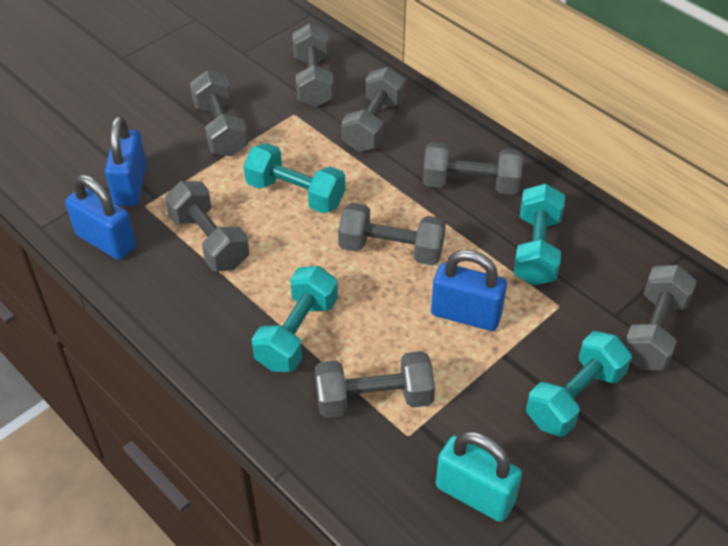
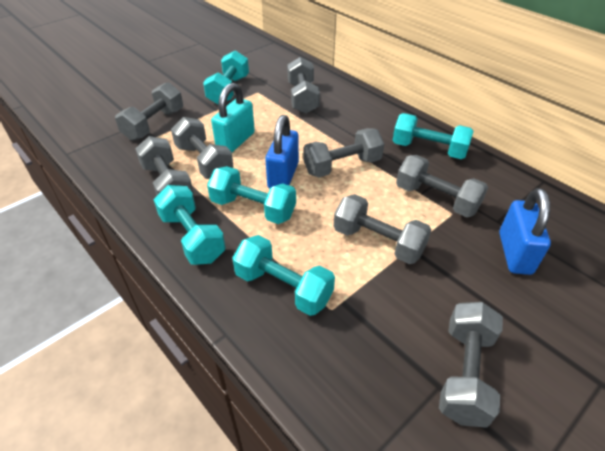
blue padlock: 3 -> 2
turquoise dumbbell: 4 -> 5

